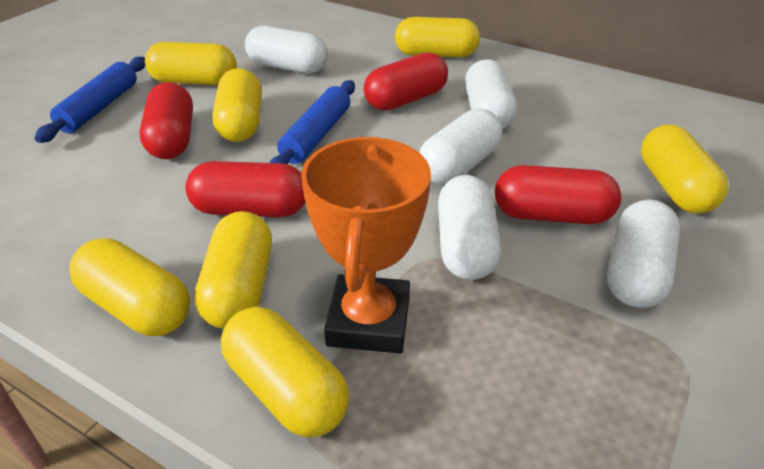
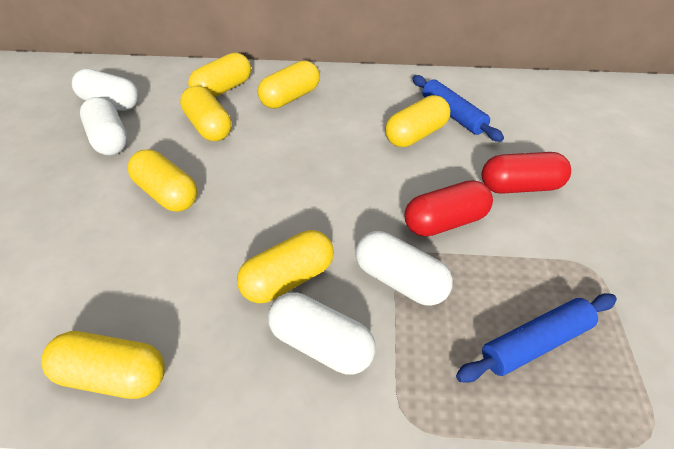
orange trophy: 1 -> 0
red capsule: 4 -> 2
white capsule: 5 -> 4

